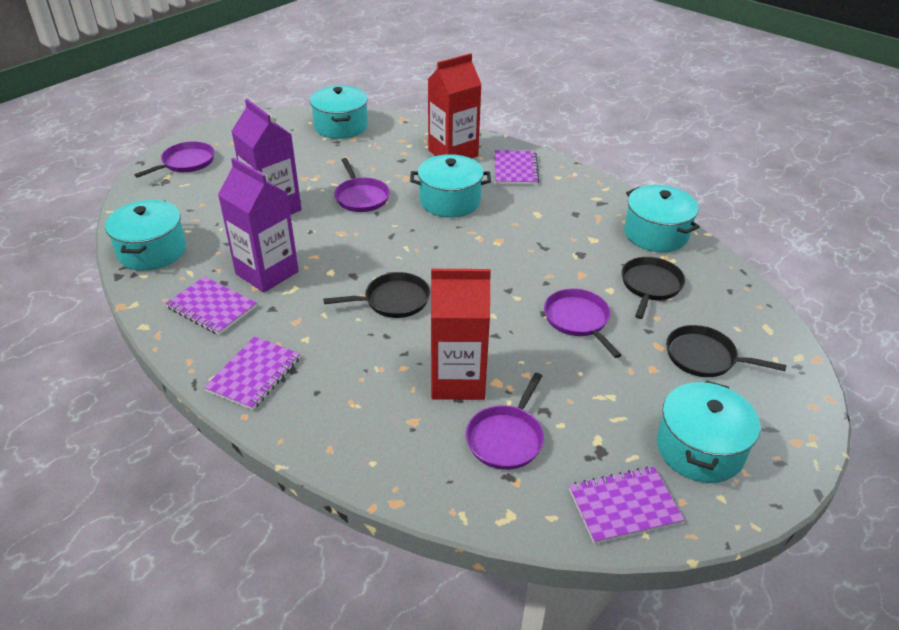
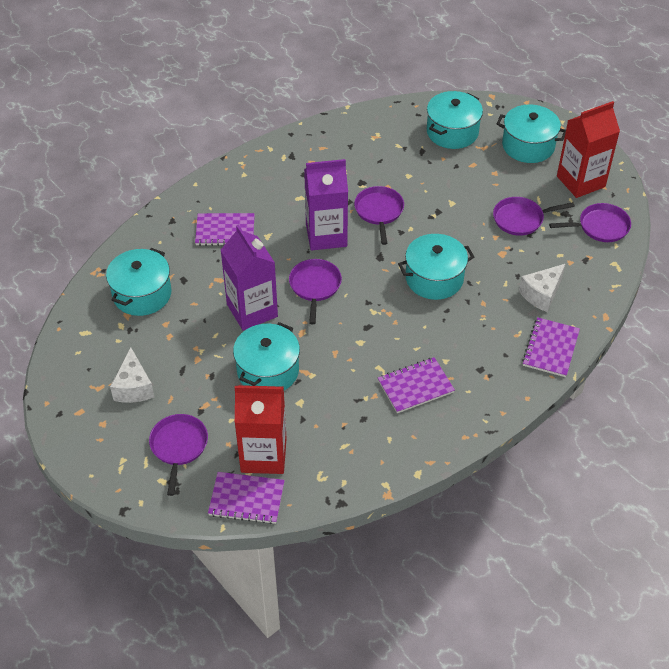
black pan: 3 -> 0
purple pan: 4 -> 5
white cheese: 0 -> 2

